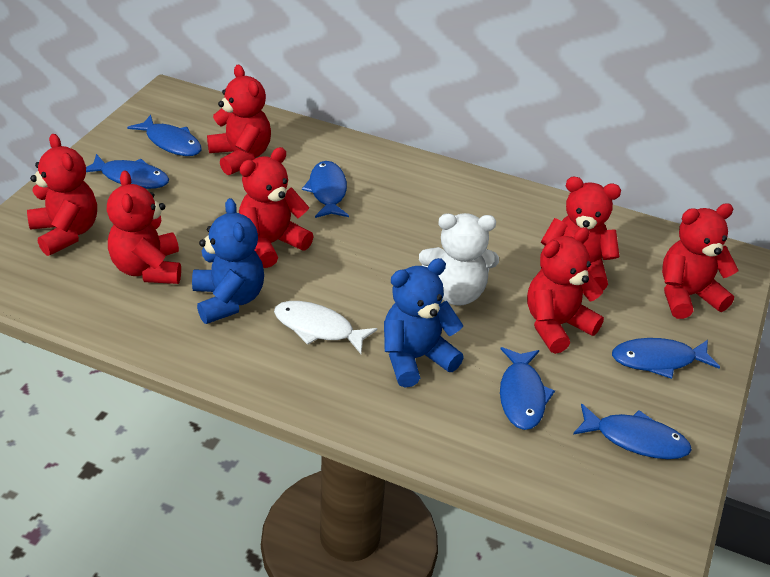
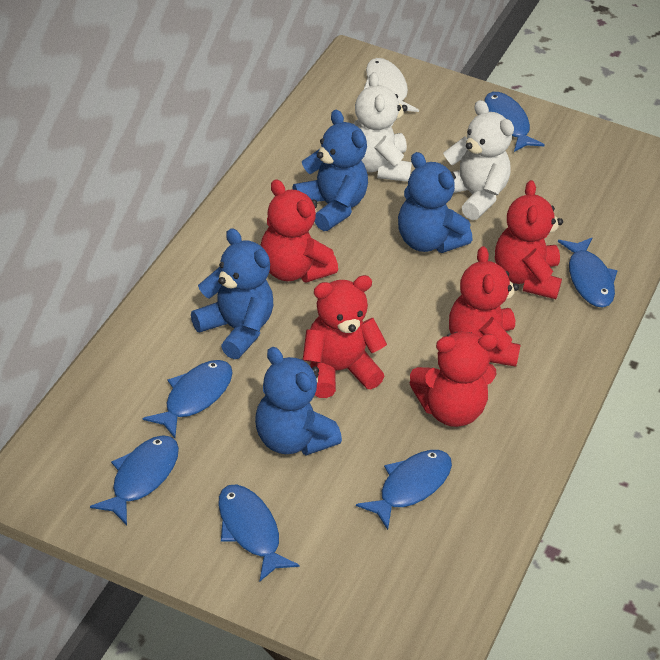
blue teddy bear: 2 -> 4
red teddy bear: 7 -> 5
white teddy bear: 1 -> 2

